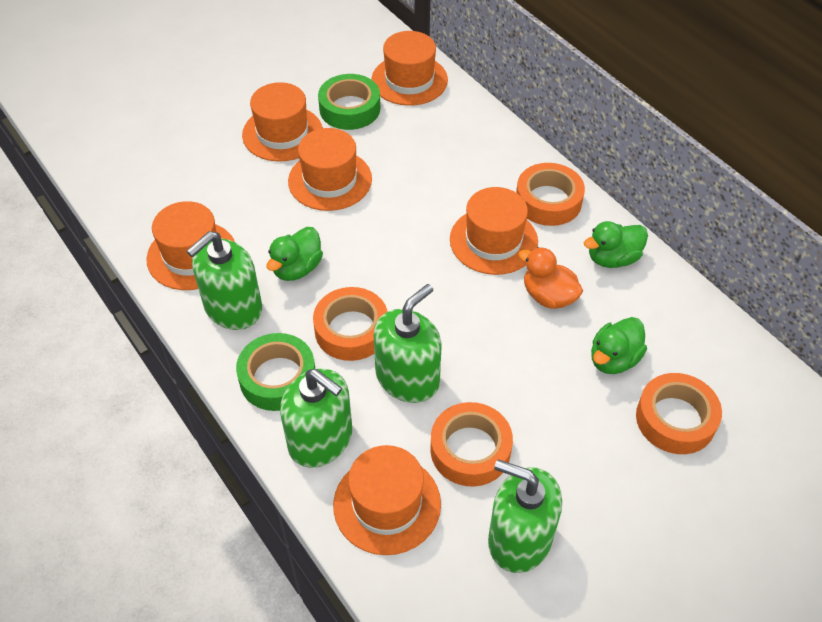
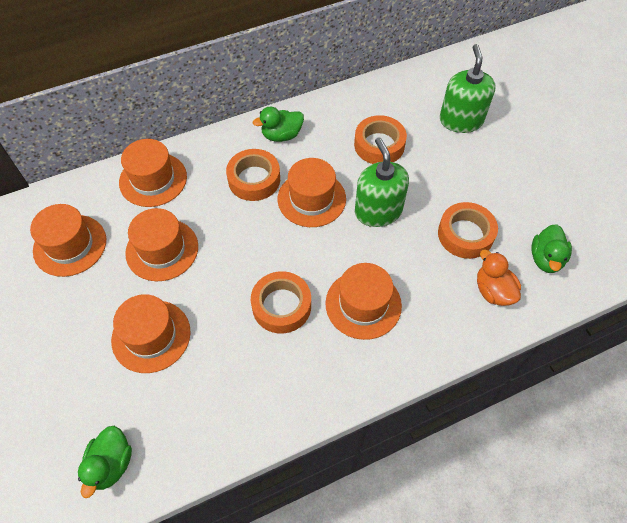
green soap dispenser: 4 -> 2
green tape: 2 -> 0

